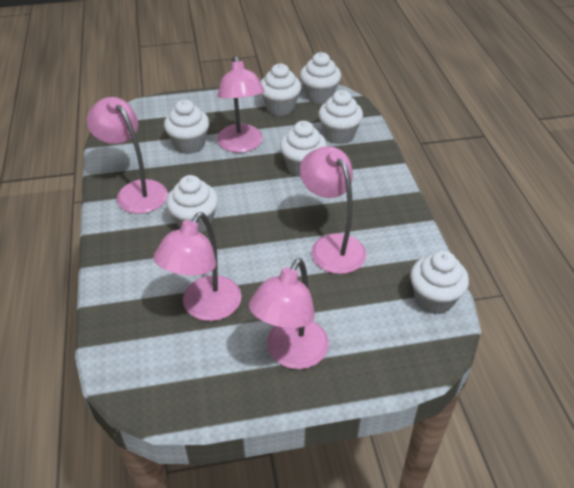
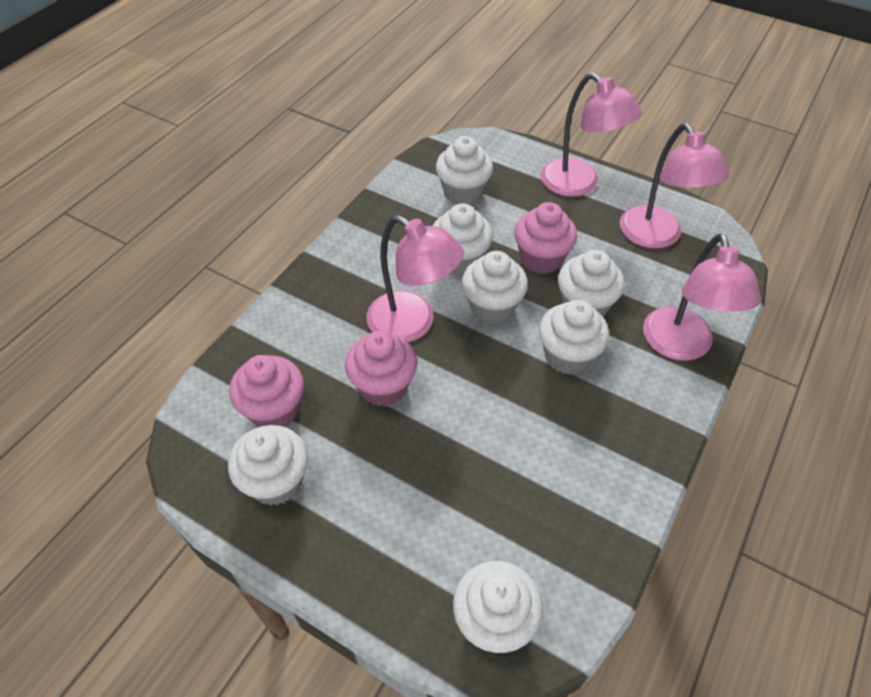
pink cupcake: 0 -> 3
pink lamp: 5 -> 4

